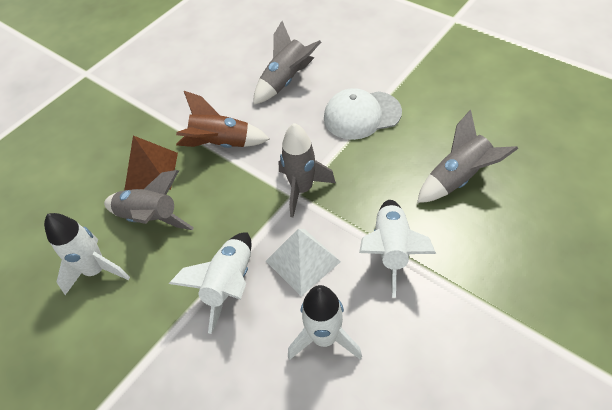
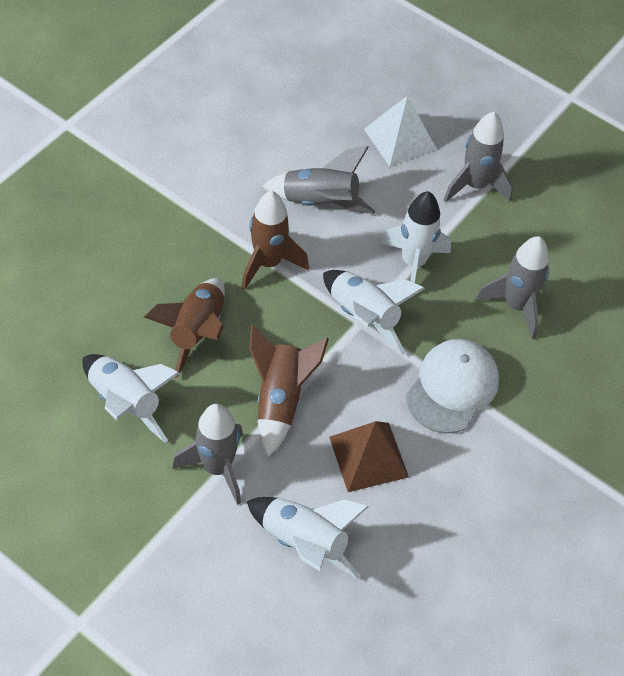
brown rocket: 1 -> 3

